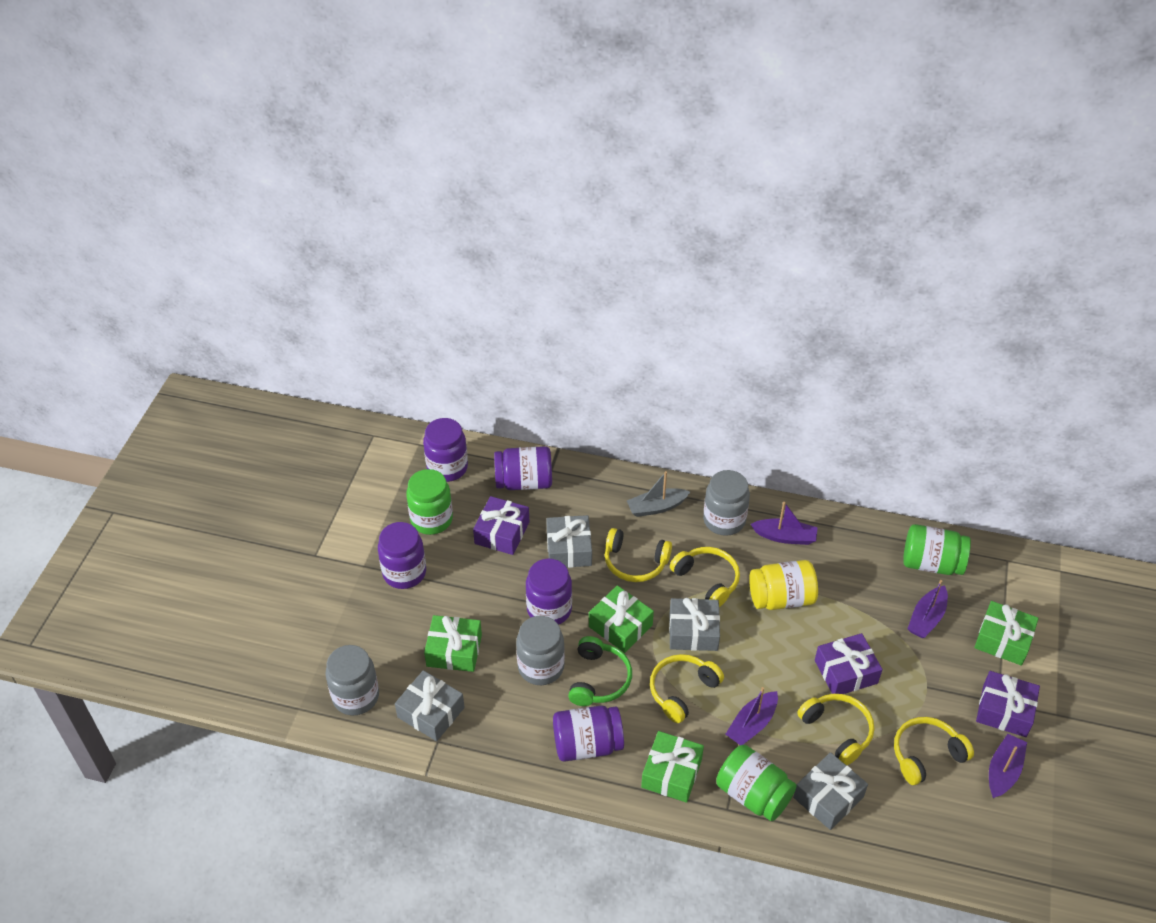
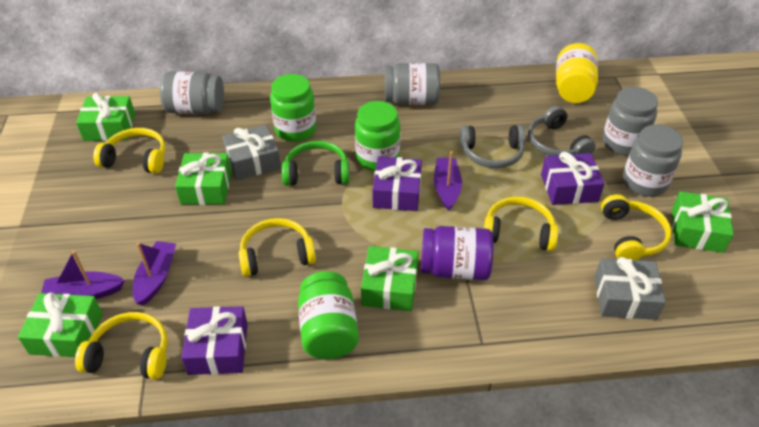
green gift: 4 -> 5
grey boat: 1 -> 0
grey gift: 4 -> 2
grey headphones: 0 -> 2
grey jar: 3 -> 4
purple boat: 4 -> 3
purple jar: 5 -> 1

